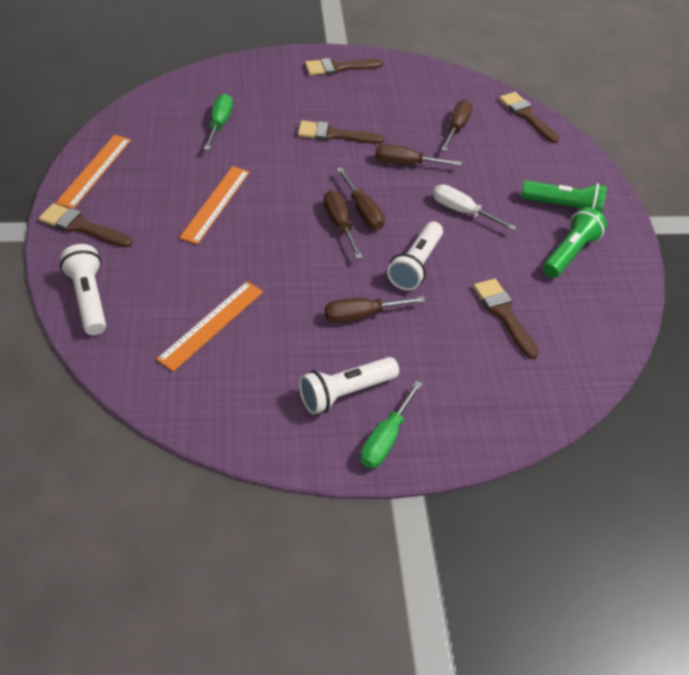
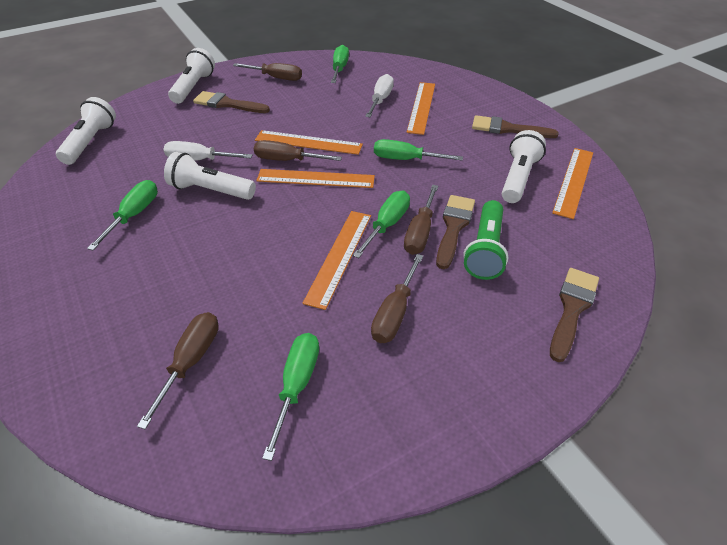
brown brush: 5 -> 4
green flashlight: 2 -> 1
green screwdriver: 2 -> 5
orange ruler: 3 -> 5
white flashlight: 3 -> 4
white screwdriver: 1 -> 2

